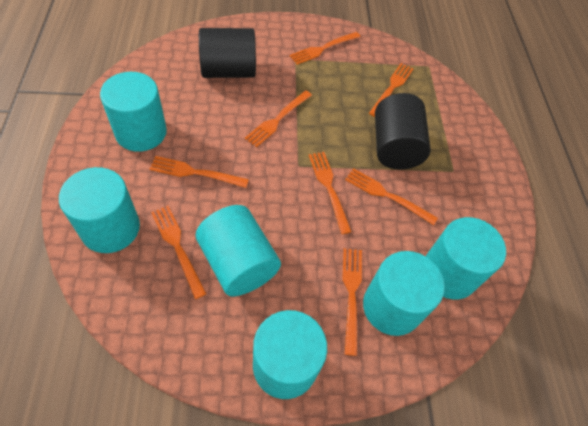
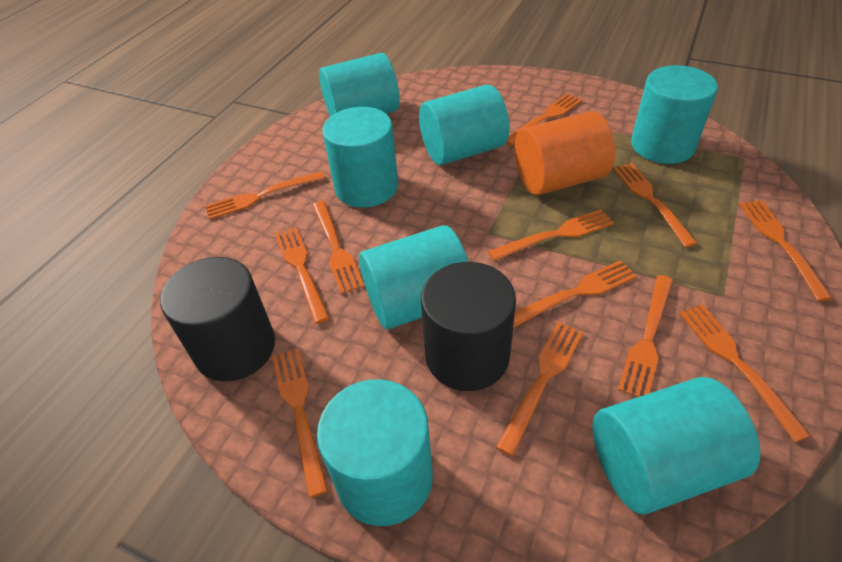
orange cylinder: 0 -> 1
orange fork: 8 -> 12
turquoise cylinder: 6 -> 7

